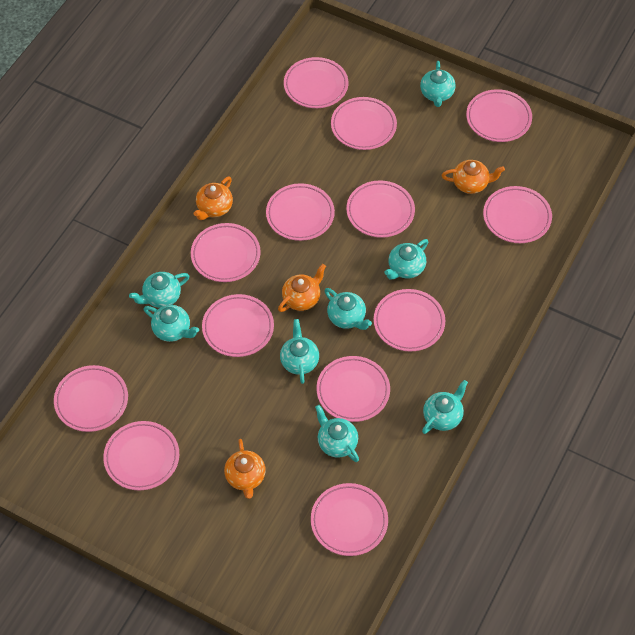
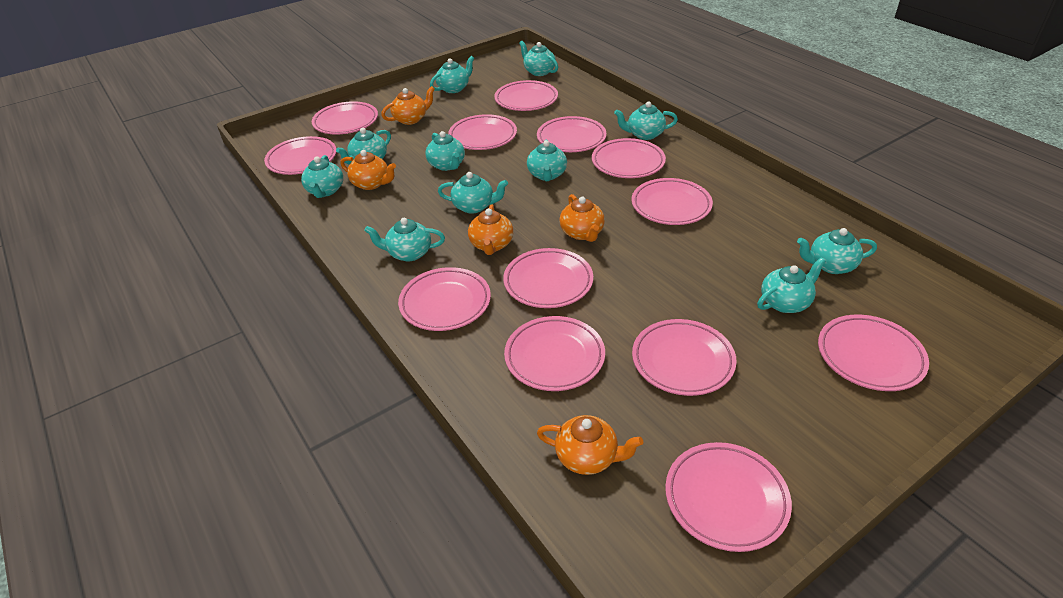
orange teapot: 4 -> 5
turquoise teapot: 8 -> 11

